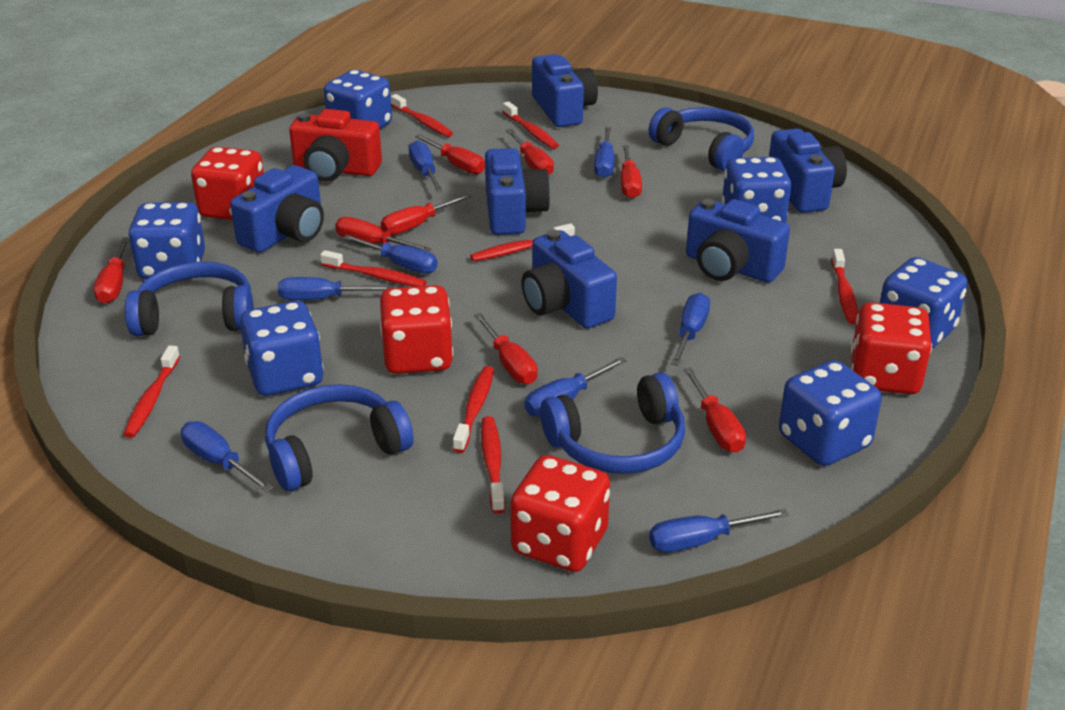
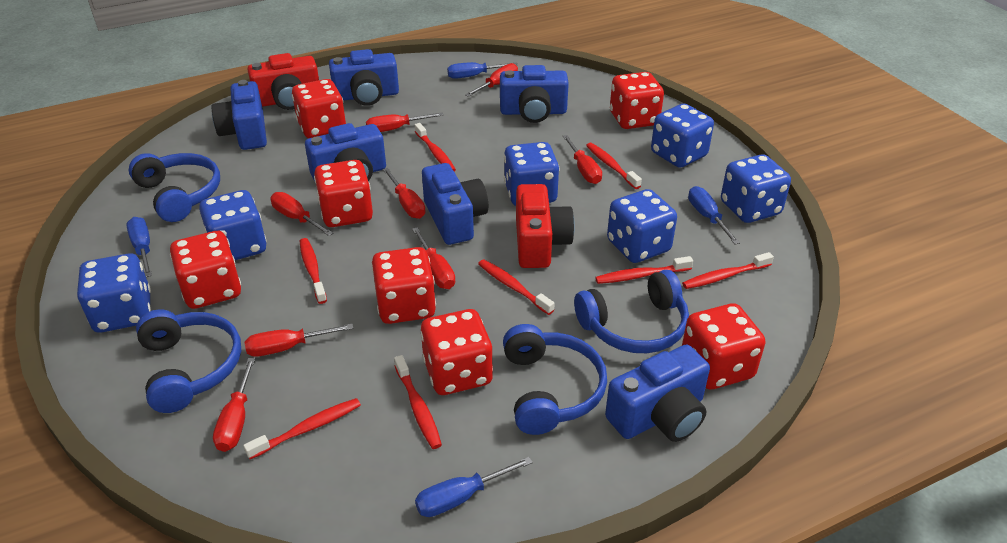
blue screwdriver: 8 -> 4
red camera: 1 -> 2
red dice: 4 -> 7

